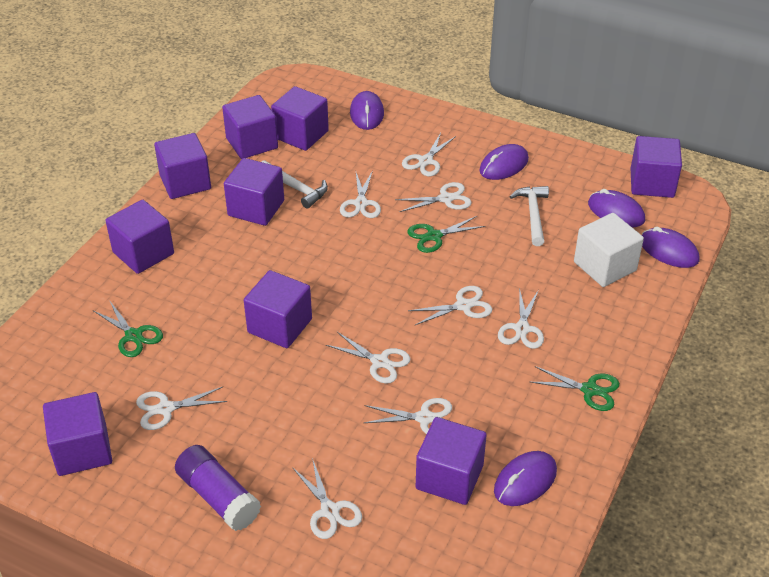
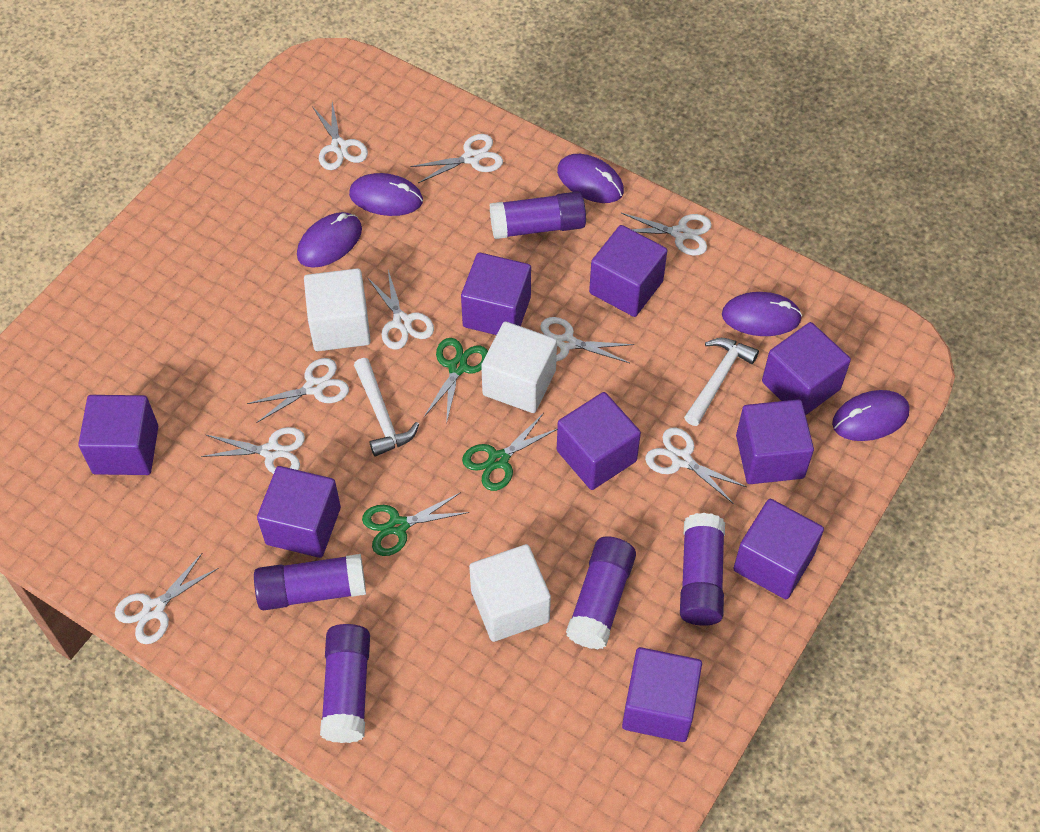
purple glue stick: 1 -> 5
white cube: 1 -> 3

